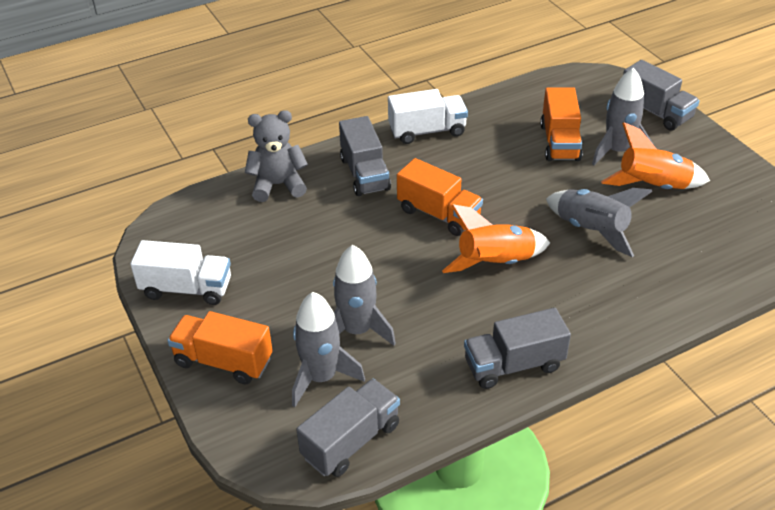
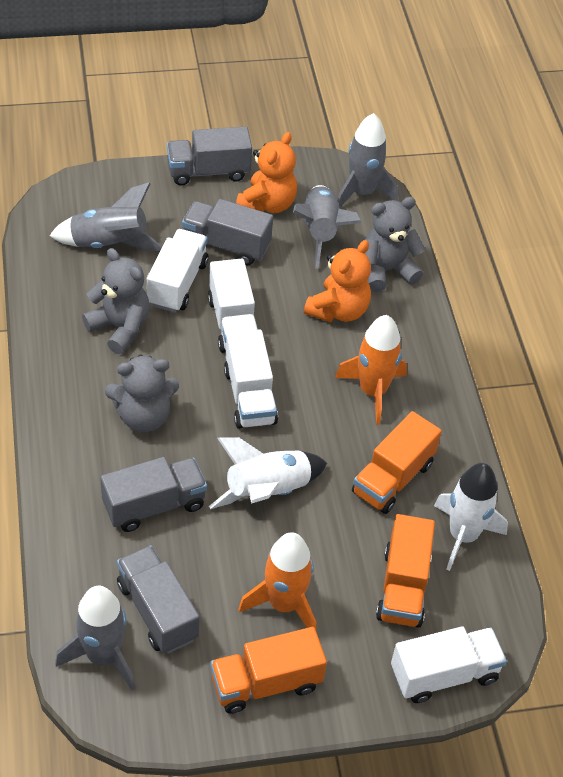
grey teddy bear: 1 -> 3
orange teddy bear: 0 -> 2
white rocket: 0 -> 2
white truck: 2 -> 4

